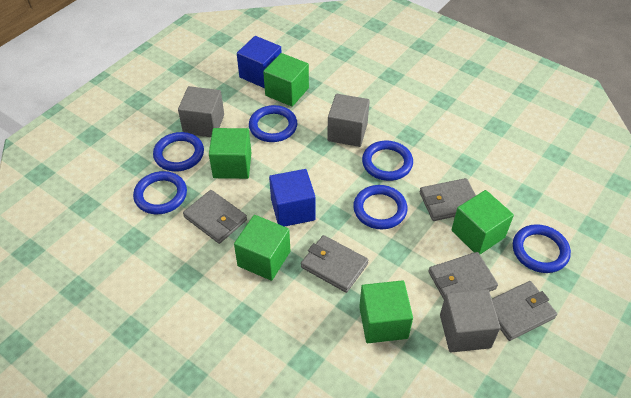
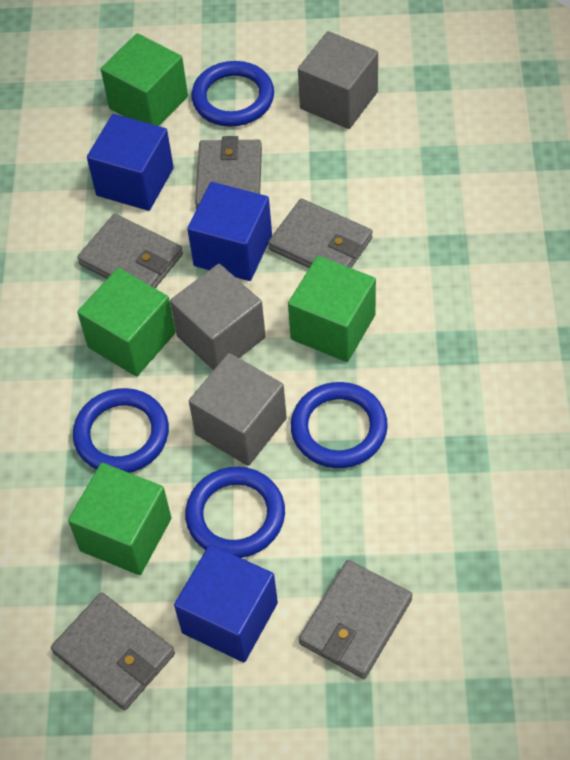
blue cube: 2 -> 3
blue ring: 6 -> 4
green cube: 5 -> 4

